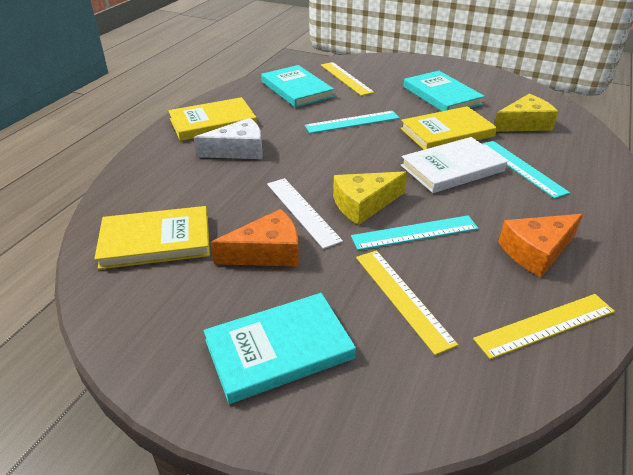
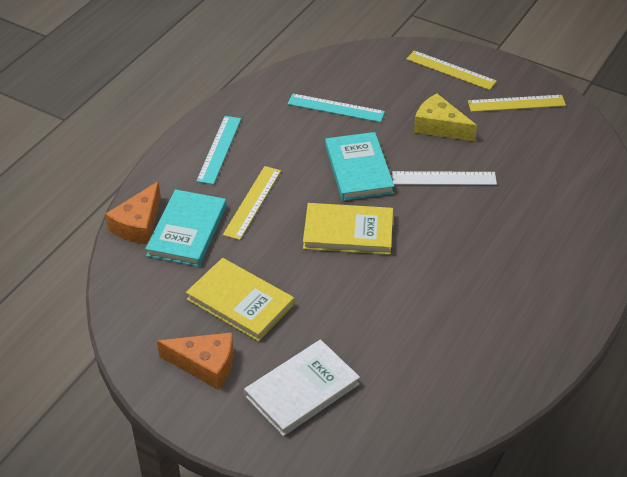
turquoise book: 3 -> 2
turquoise ruler: 3 -> 2
white cheese: 1 -> 0
yellow book: 3 -> 2
yellow cheese: 2 -> 1

